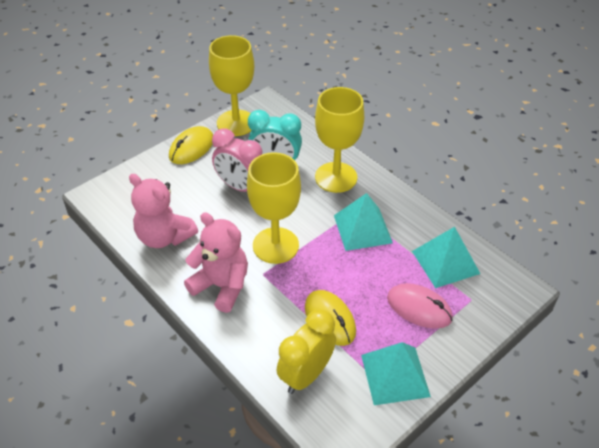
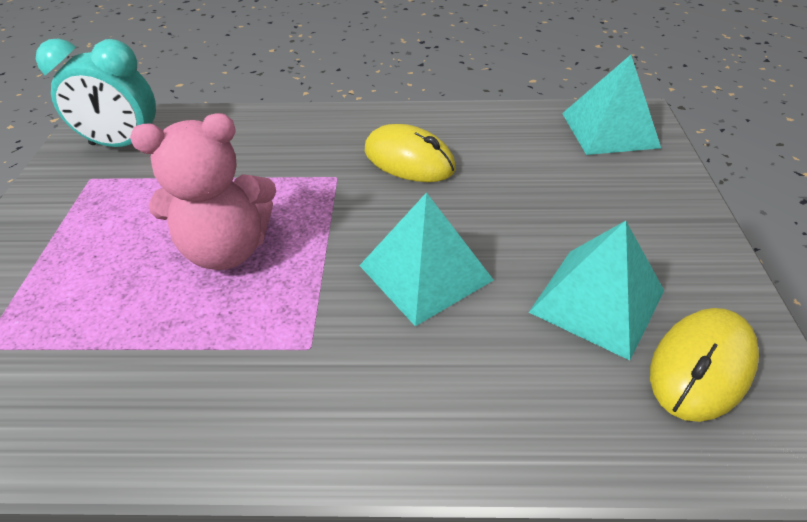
pink clock: 1 -> 0
pink mouse: 1 -> 0
pink teddy bear: 2 -> 1
yellow clock: 1 -> 0
yellow goblet: 3 -> 0

